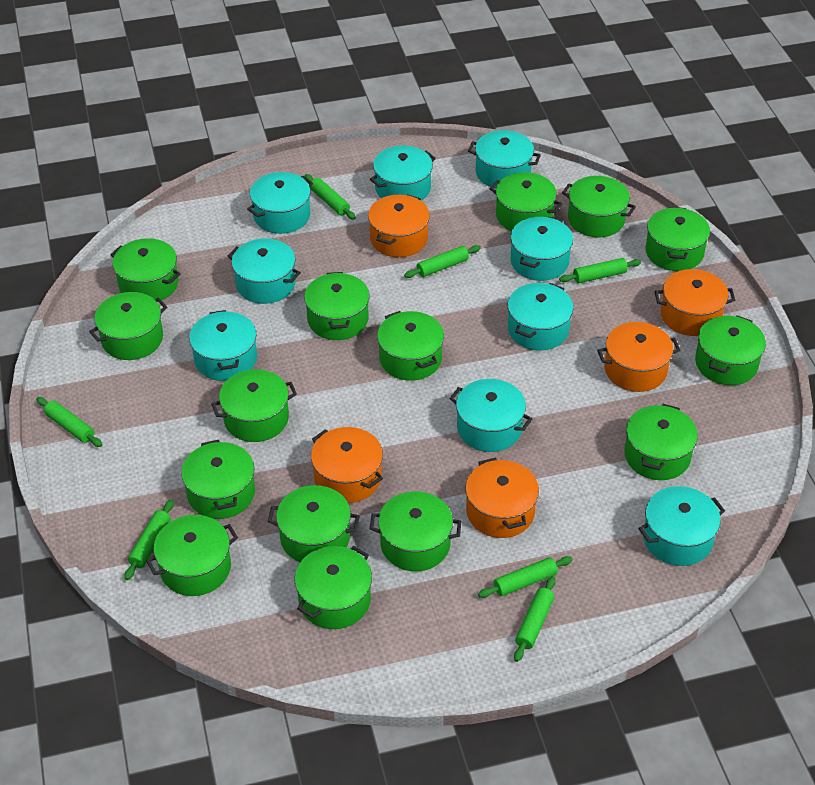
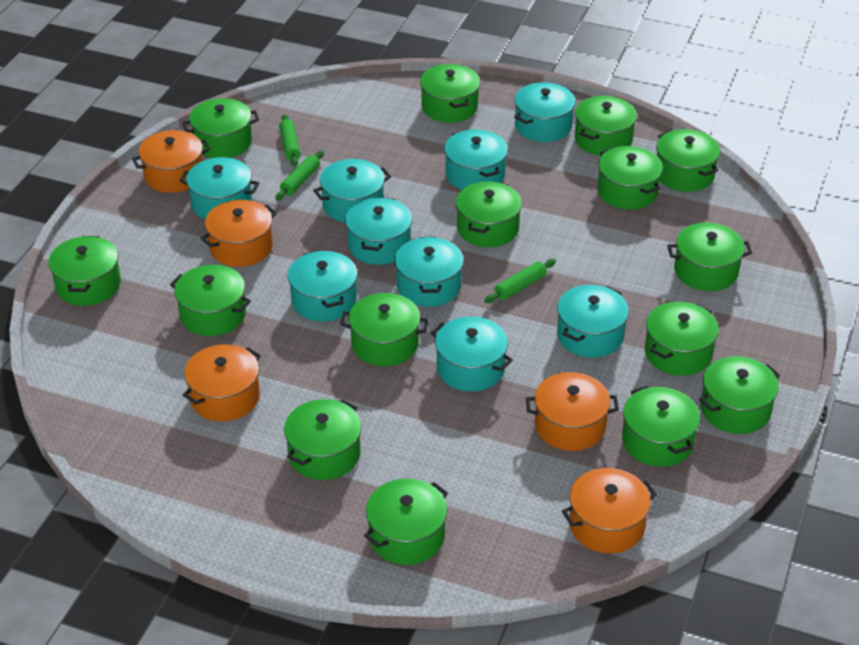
green rolling pin: 7 -> 3

